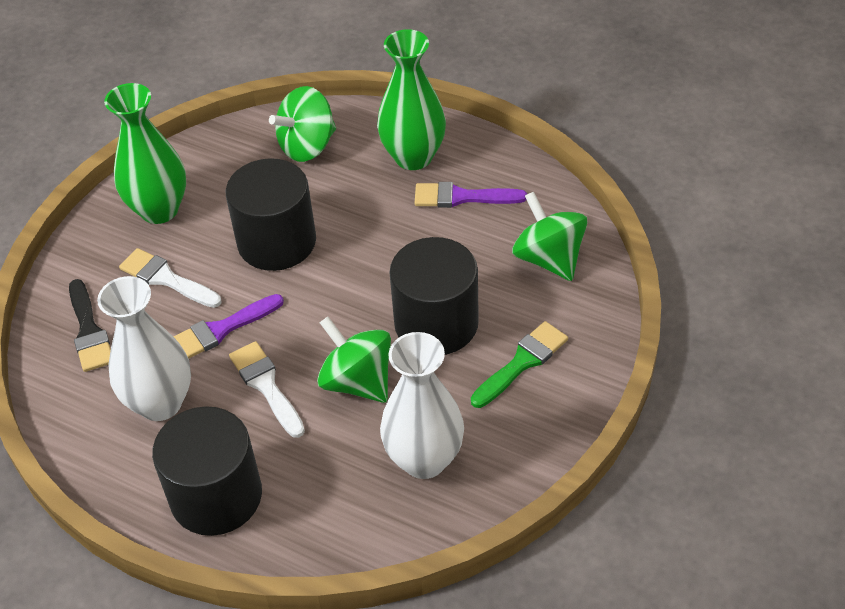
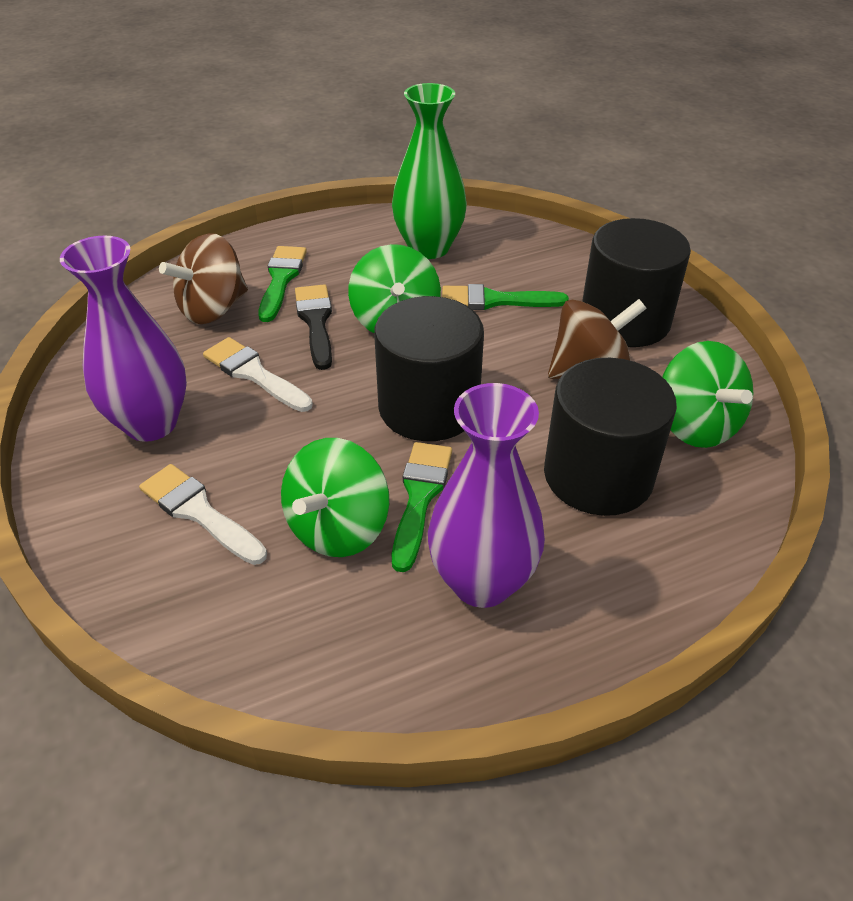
brown spinning top: 0 -> 2
green brush: 1 -> 3
green vase: 2 -> 1
purple brush: 2 -> 0
purple vase: 0 -> 2
white vase: 2 -> 0

